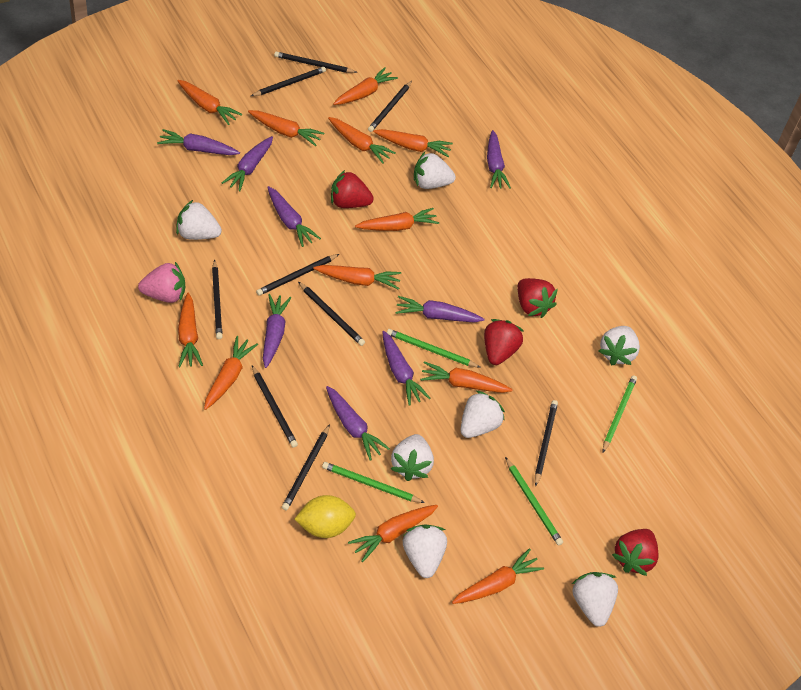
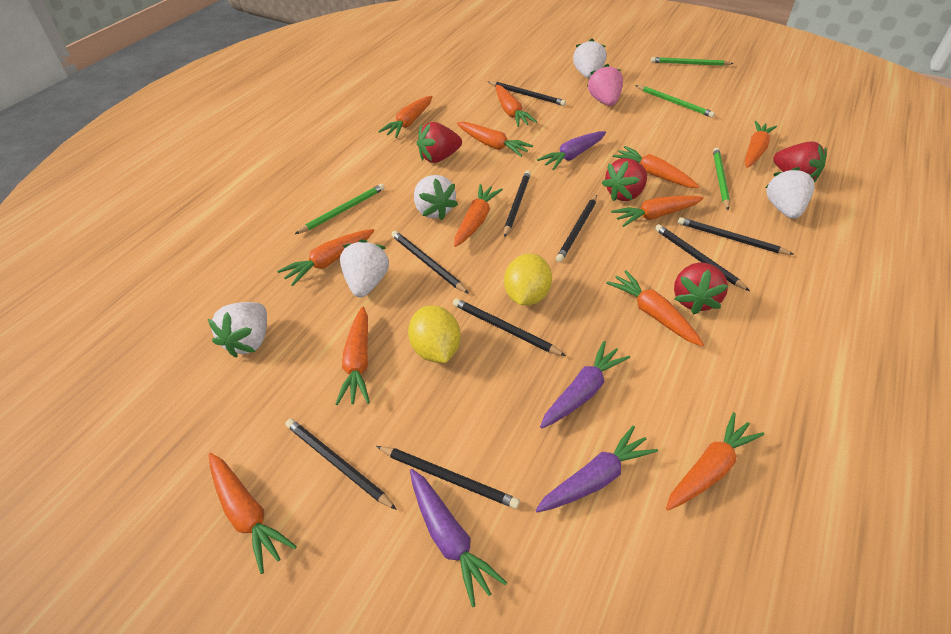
purple carrot: 8 -> 4
white strawberry: 7 -> 5
yellow lemon: 1 -> 2

